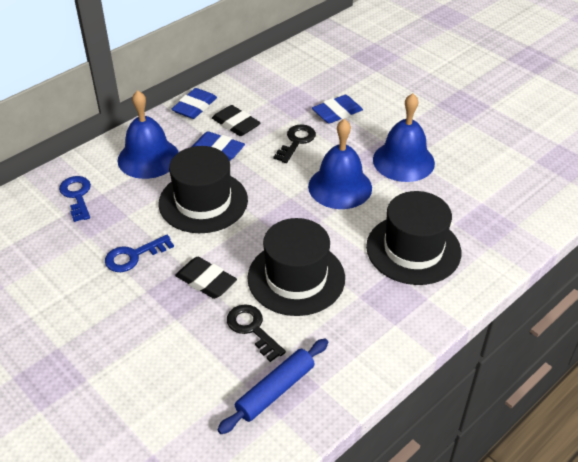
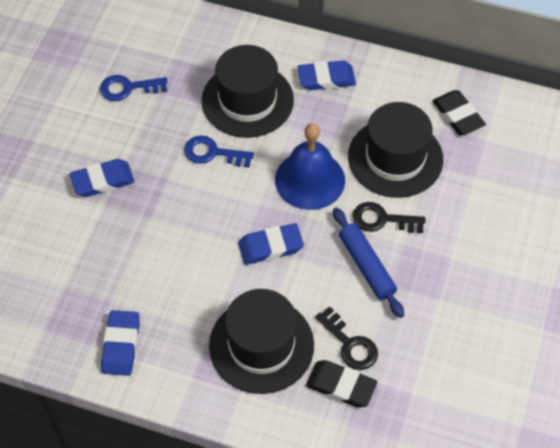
blue bell: 3 -> 1
blue eraser: 3 -> 4

